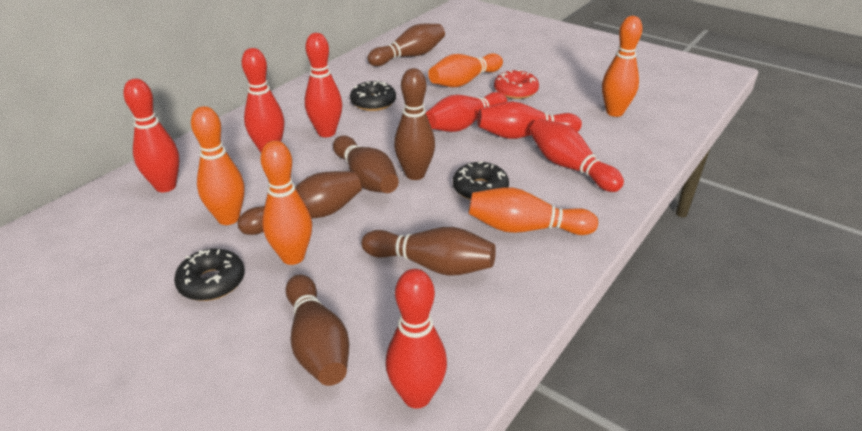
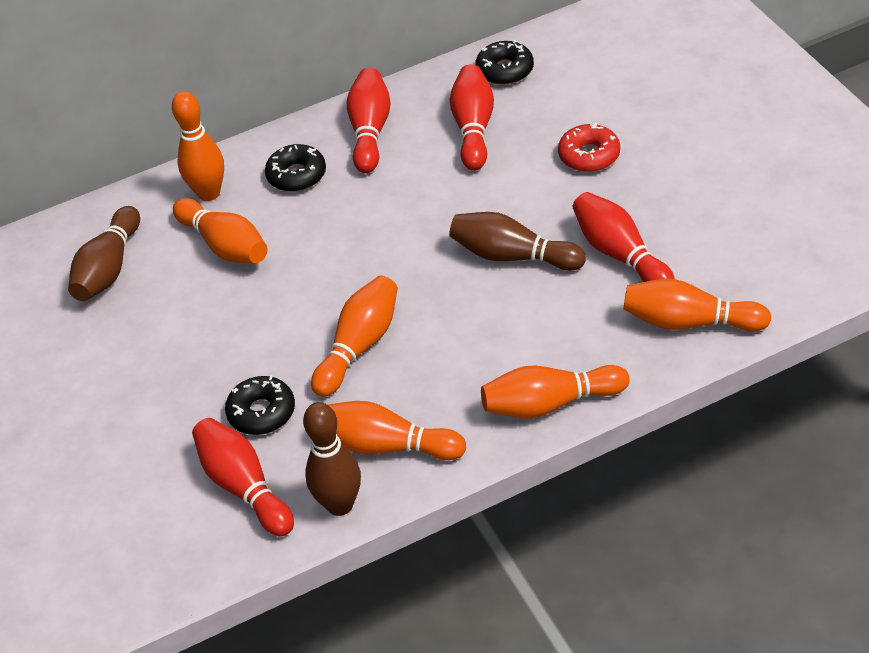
brown bowling pin: 6 -> 3
orange bowling pin: 5 -> 6
red bowling pin: 7 -> 4

